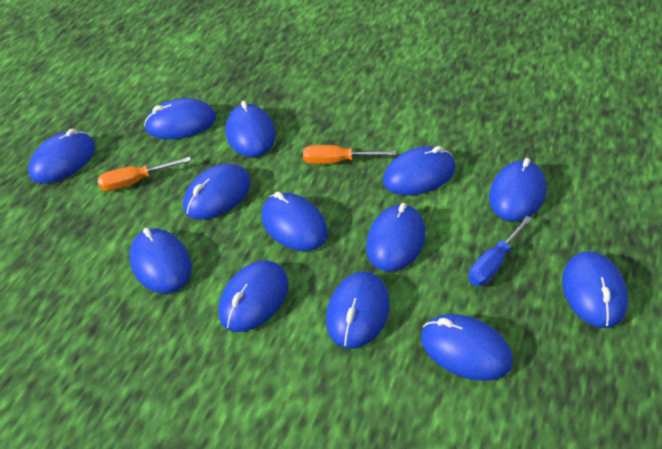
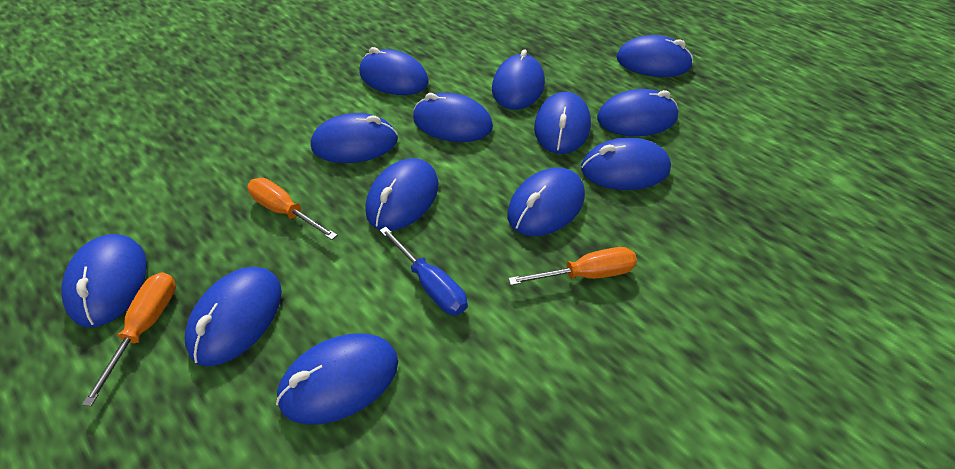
orange screwdriver: 2 -> 3

